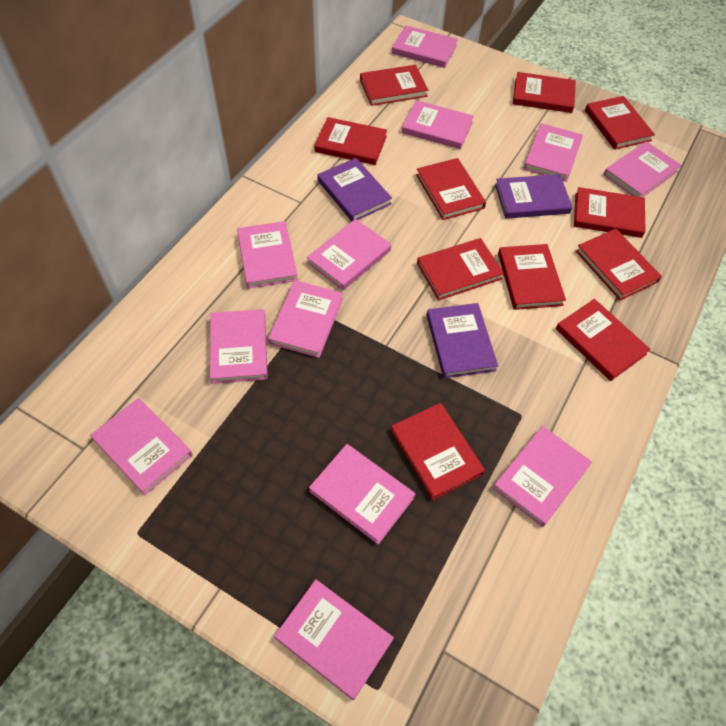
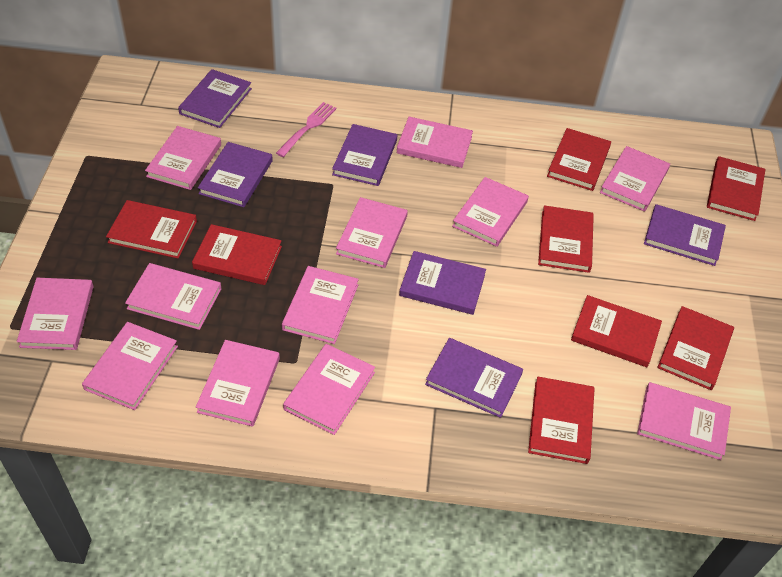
pink fork: 0 -> 1
purple book: 3 -> 6
red book: 11 -> 8

